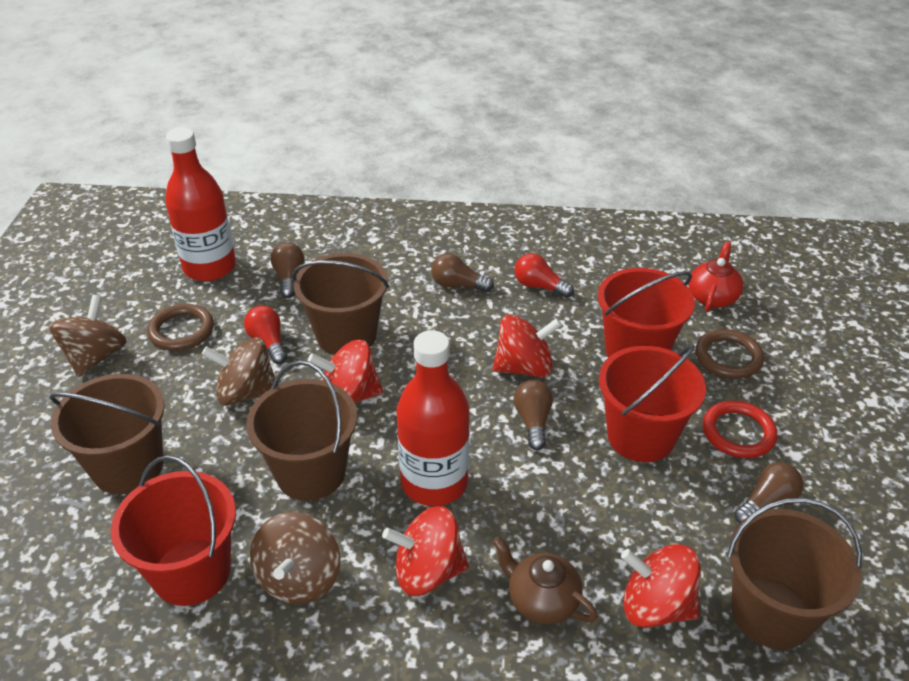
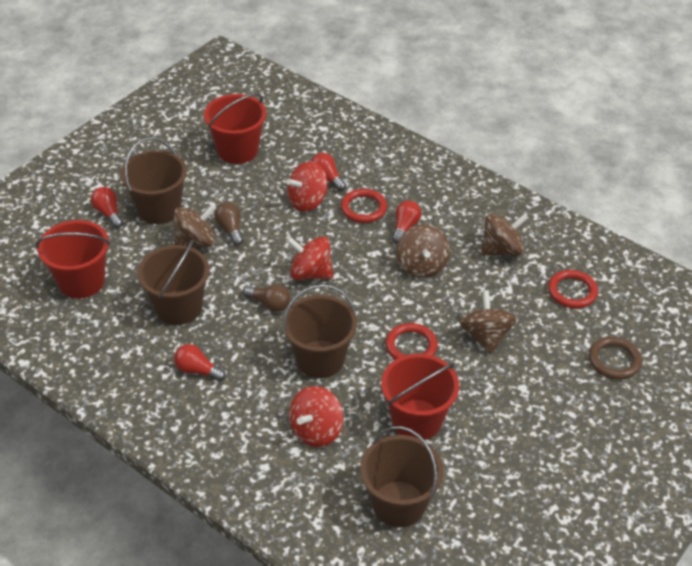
brown light bulb: 4 -> 2
brown ring: 2 -> 1
brown spinning top: 3 -> 4
brown teapot: 1 -> 0
red bottle: 2 -> 0
red light bulb: 2 -> 4
red ring: 1 -> 3
red spinning top: 4 -> 3
red teapot: 1 -> 0

